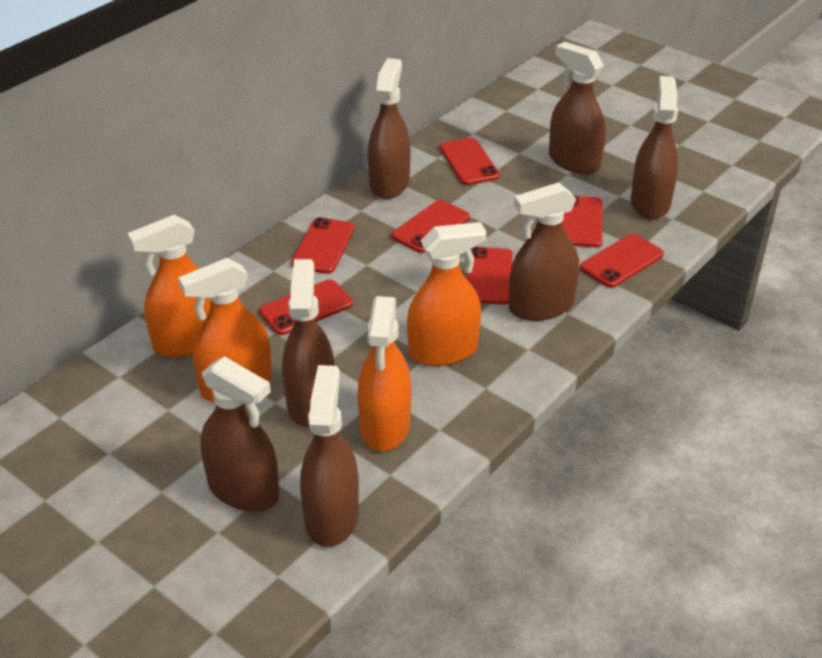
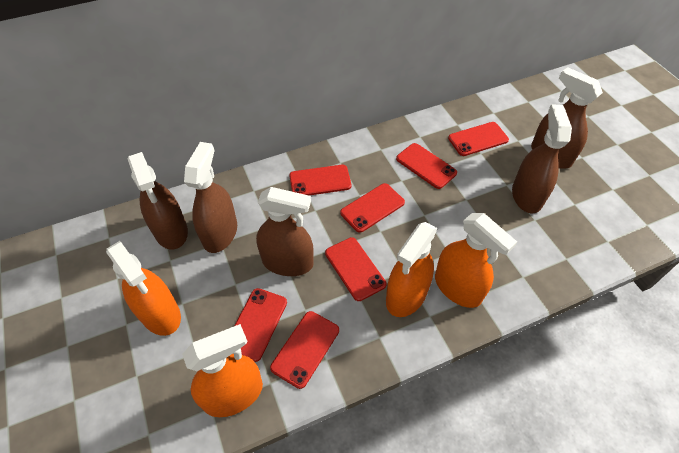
brown spray bottle: 7 -> 5

